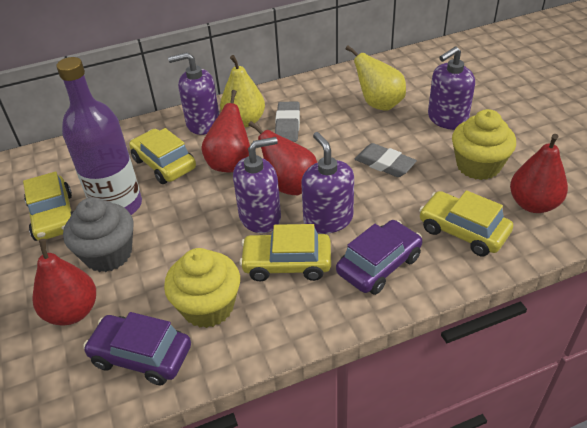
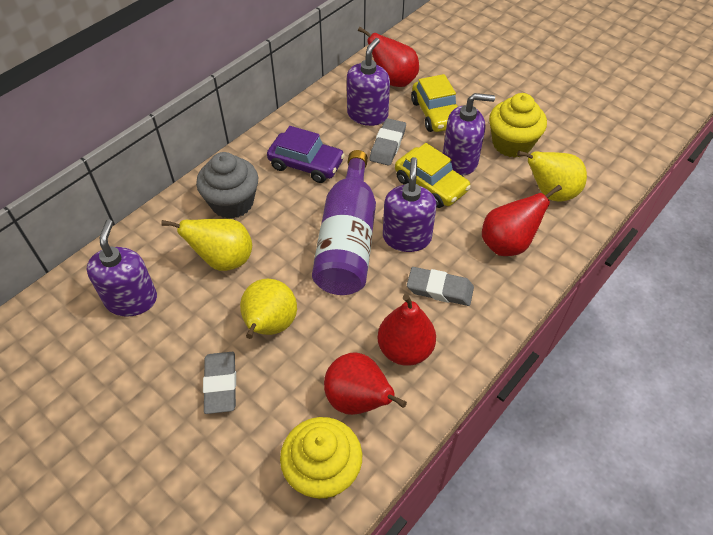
grey eraser: 2 -> 3
purple car: 2 -> 1
yellow car: 4 -> 2
yellow pear: 2 -> 3

